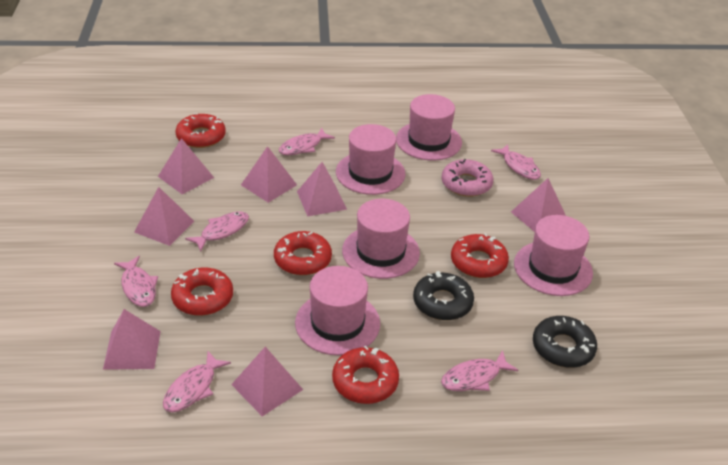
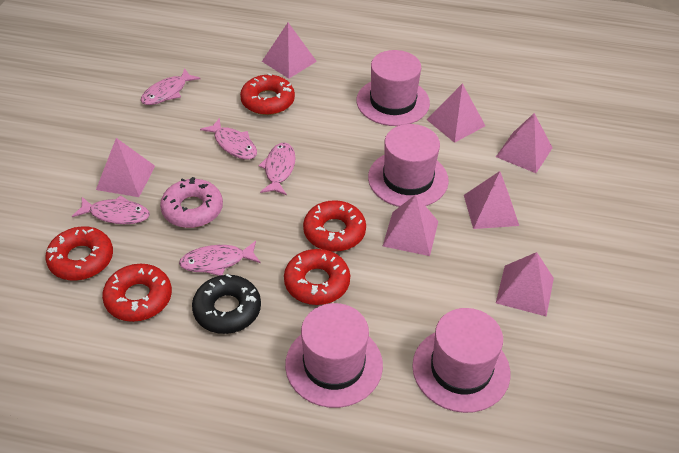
black donut: 2 -> 1
pink fish: 6 -> 5
pink hat: 5 -> 4

